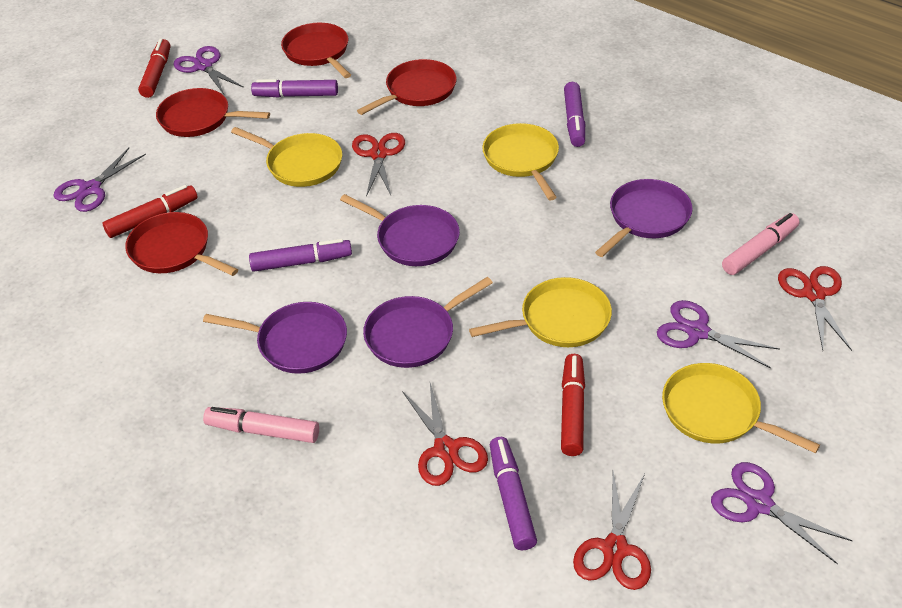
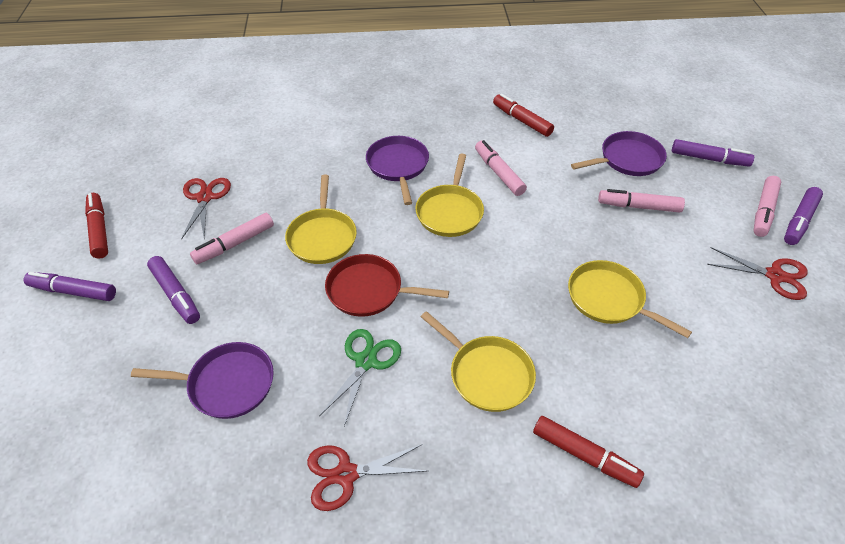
green scissors: 0 -> 1
pink marker: 2 -> 4
purple pan: 4 -> 3
purple scissors: 4 -> 0
red pan: 4 -> 1
red scissors: 4 -> 3

